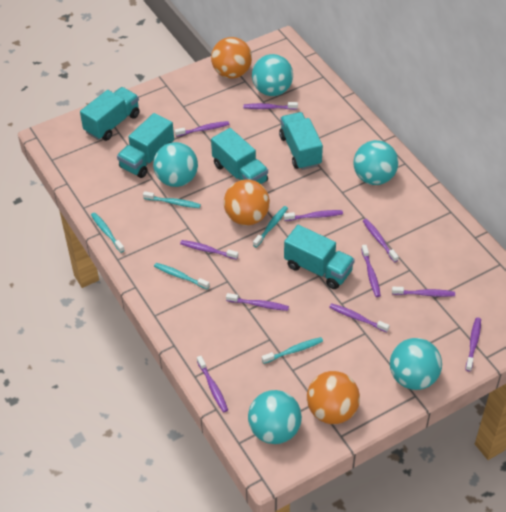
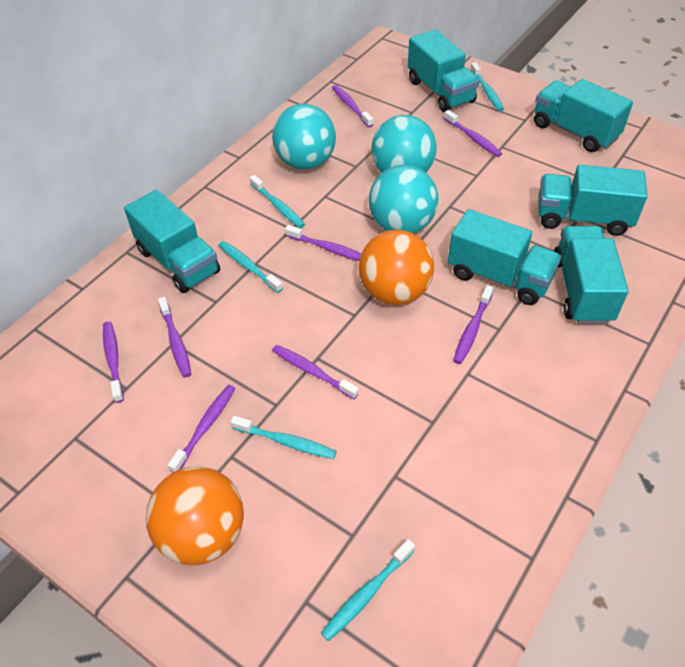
orange ball: 3 -> 2
purple toothbrush: 11 -> 8
turquoise ball: 5 -> 3
turquoise truck: 5 -> 6

